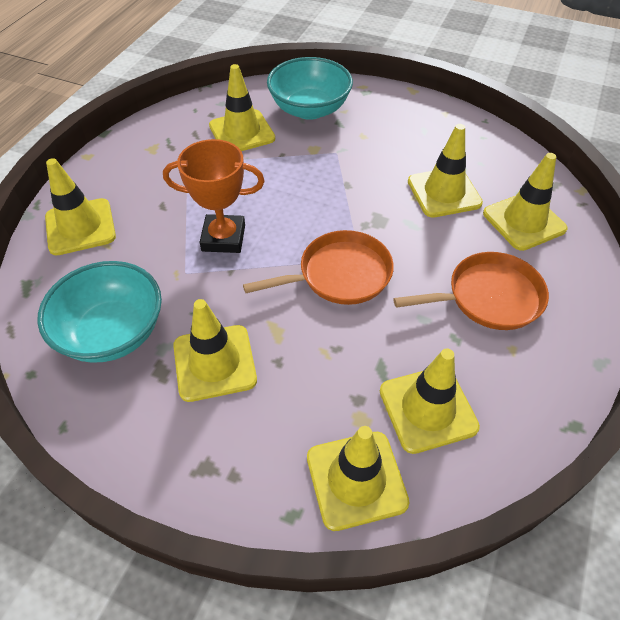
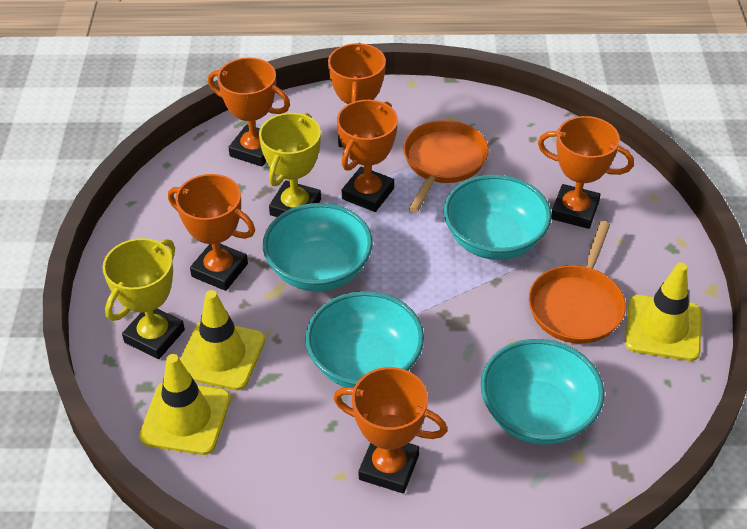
orange trophy: 1 -> 6
turquoise bowl: 2 -> 4
yellow traffic cone: 7 -> 3
yellow trophy: 0 -> 2

